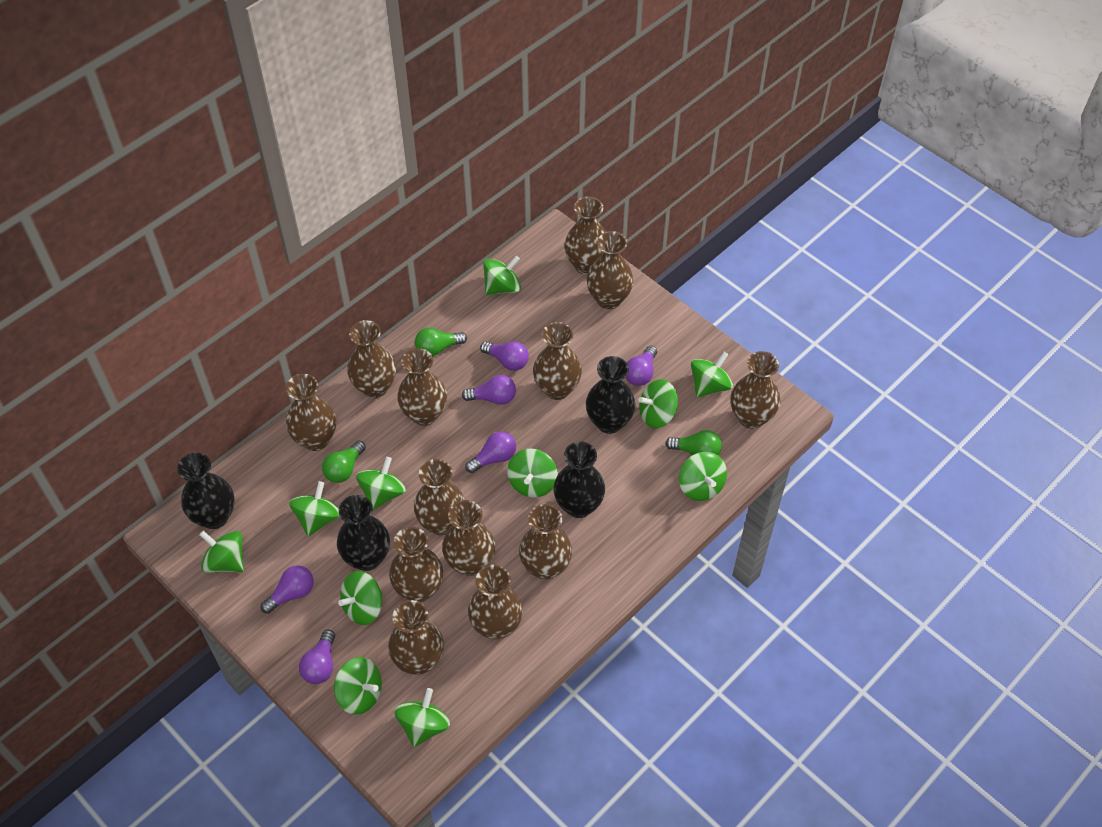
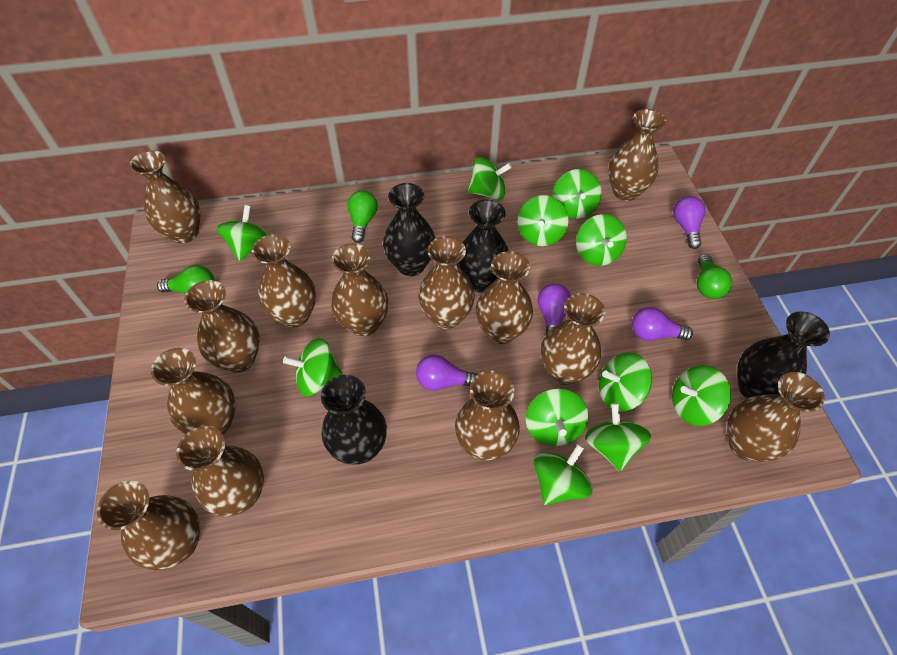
purple light bulb: 6 -> 4

